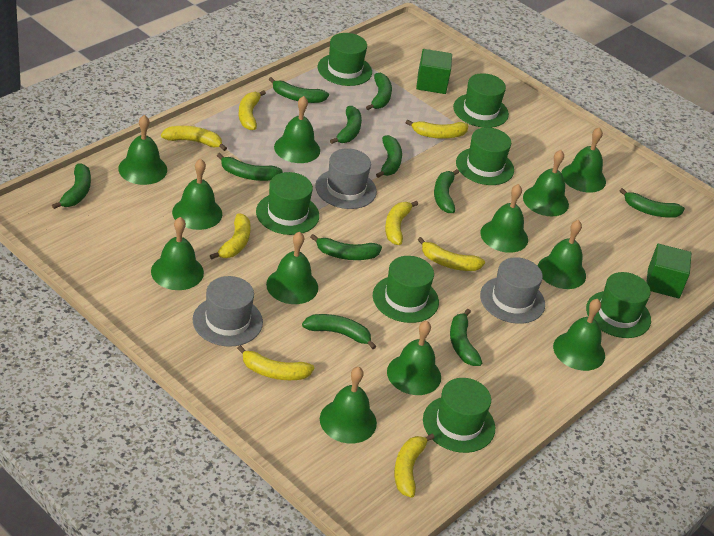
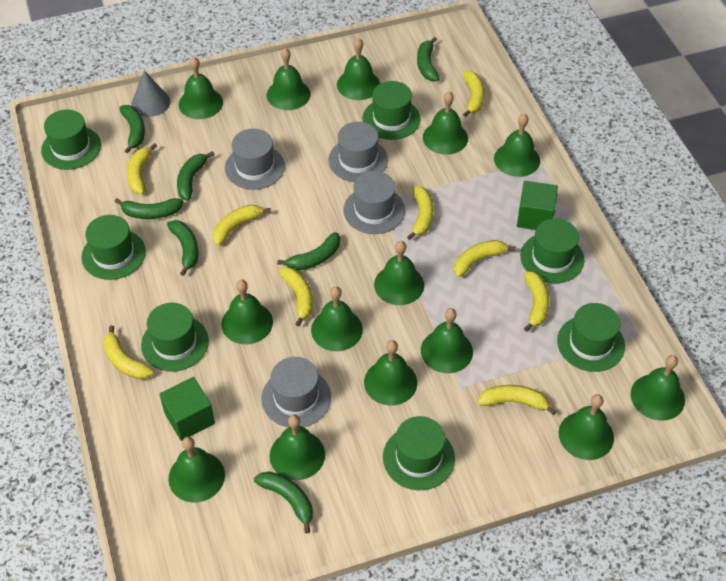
green banana: 11 -> 7
green bell: 12 -> 14
grey cone: 0 -> 1
grey hat: 3 -> 4
yellow banana: 8 -> 9

